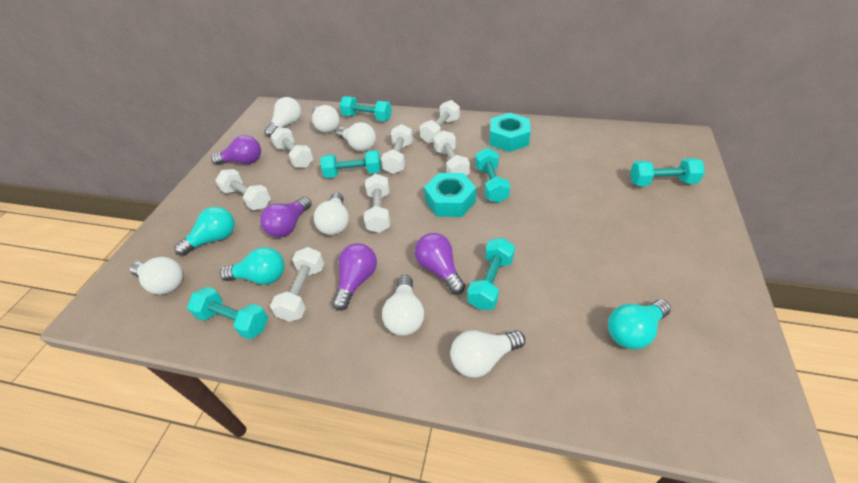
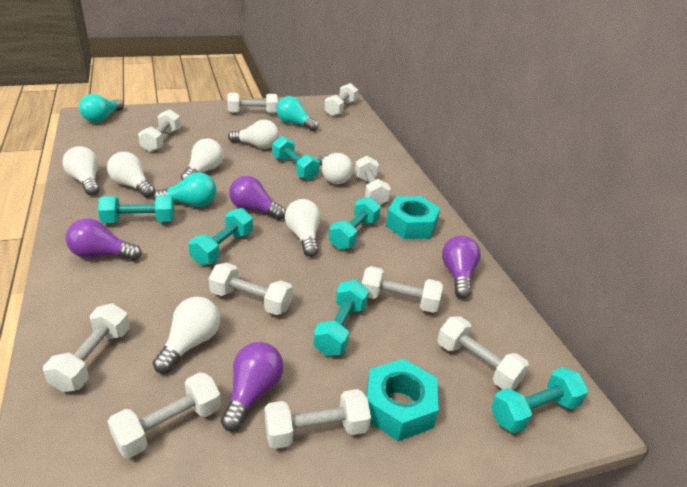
white dumbbell: 7 -> 10

